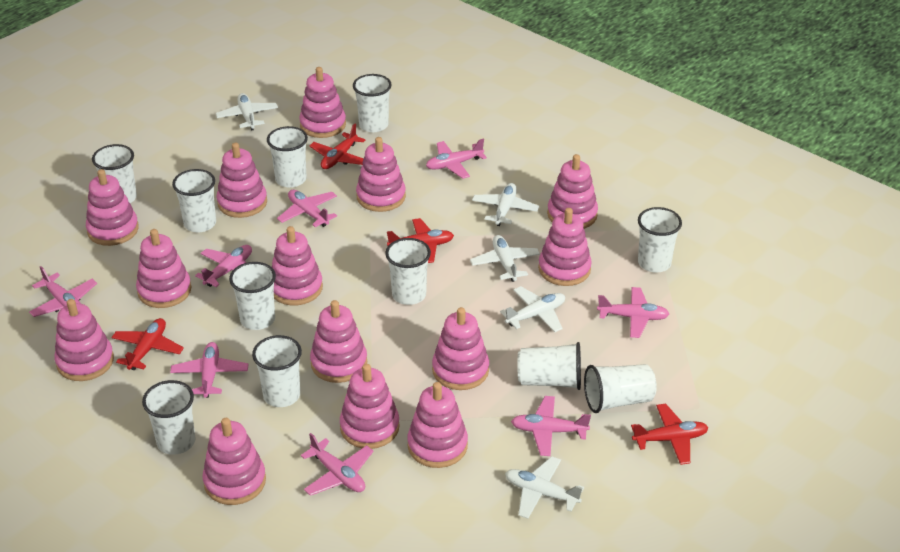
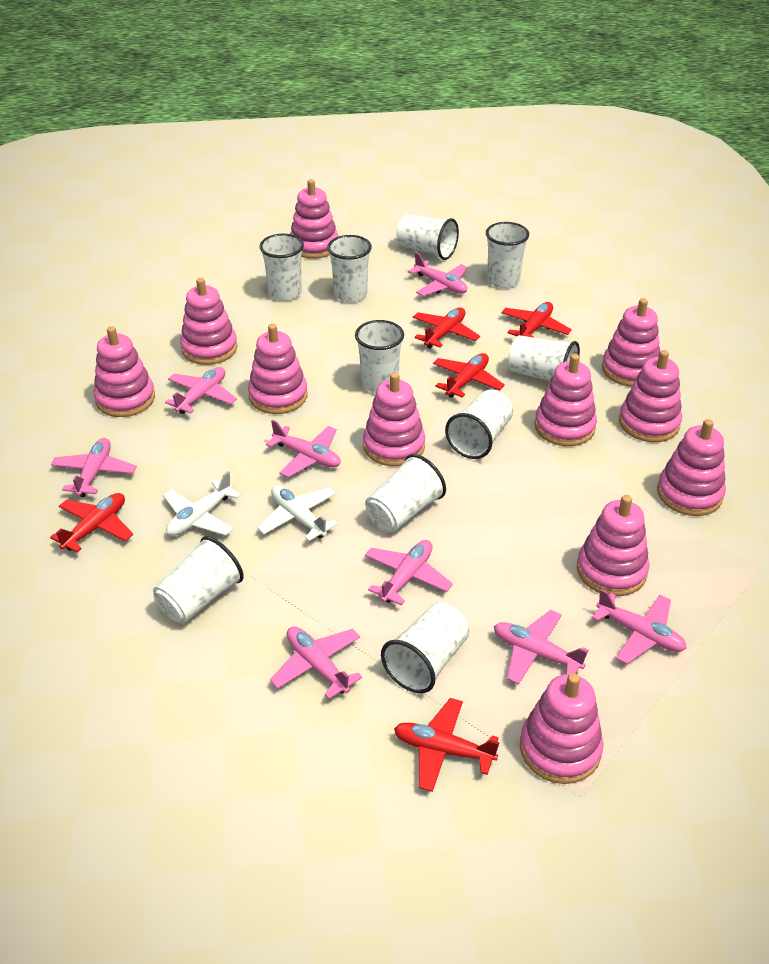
pink stacking toy: 14 -> 11
red plane: 4 -> 5
white cup: 11 -> 10
white plane: 5 -> 2

